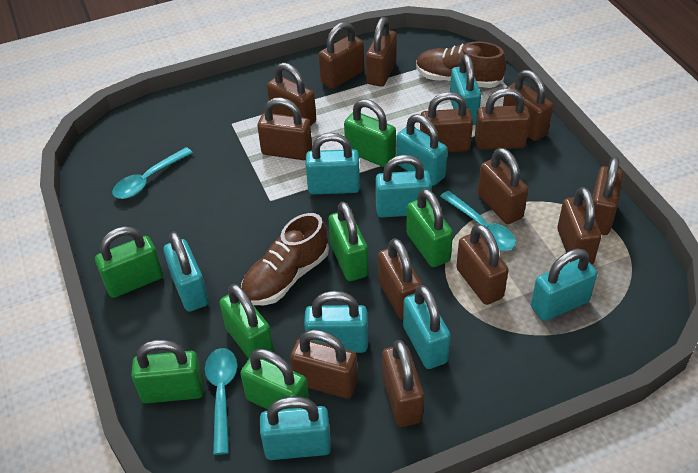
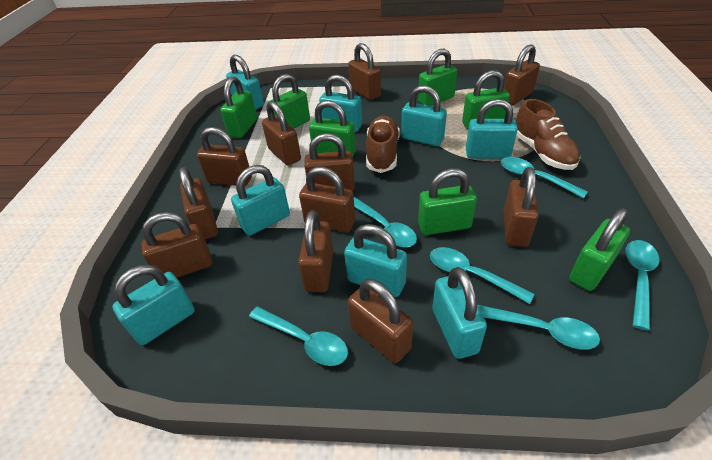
brown padlock: 14 -> 11
turquoise padlock: 9 -> 8
turquoise spoon: 3 -> 6

